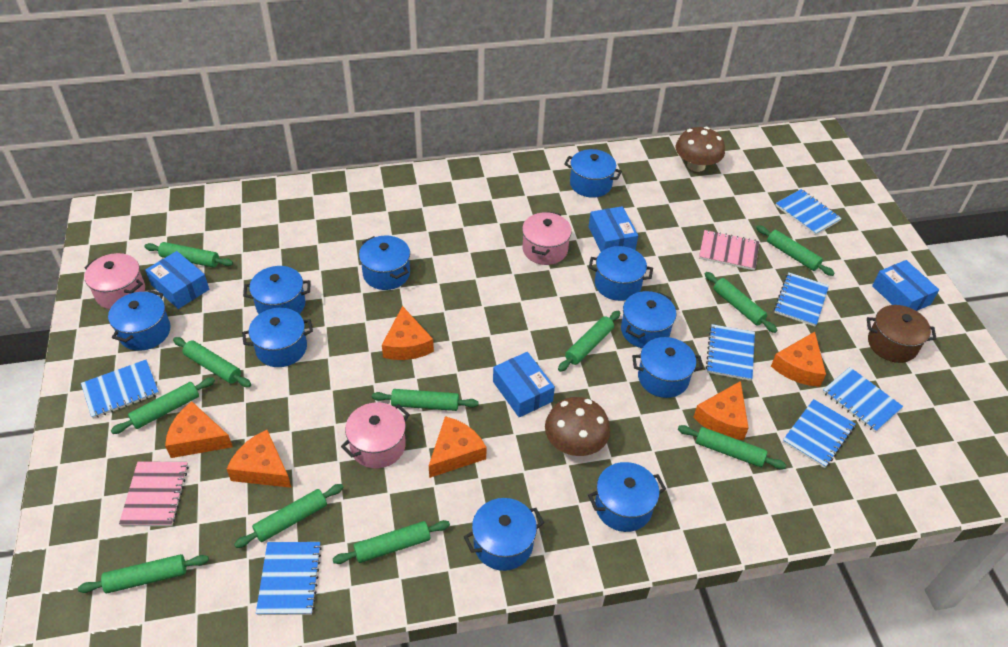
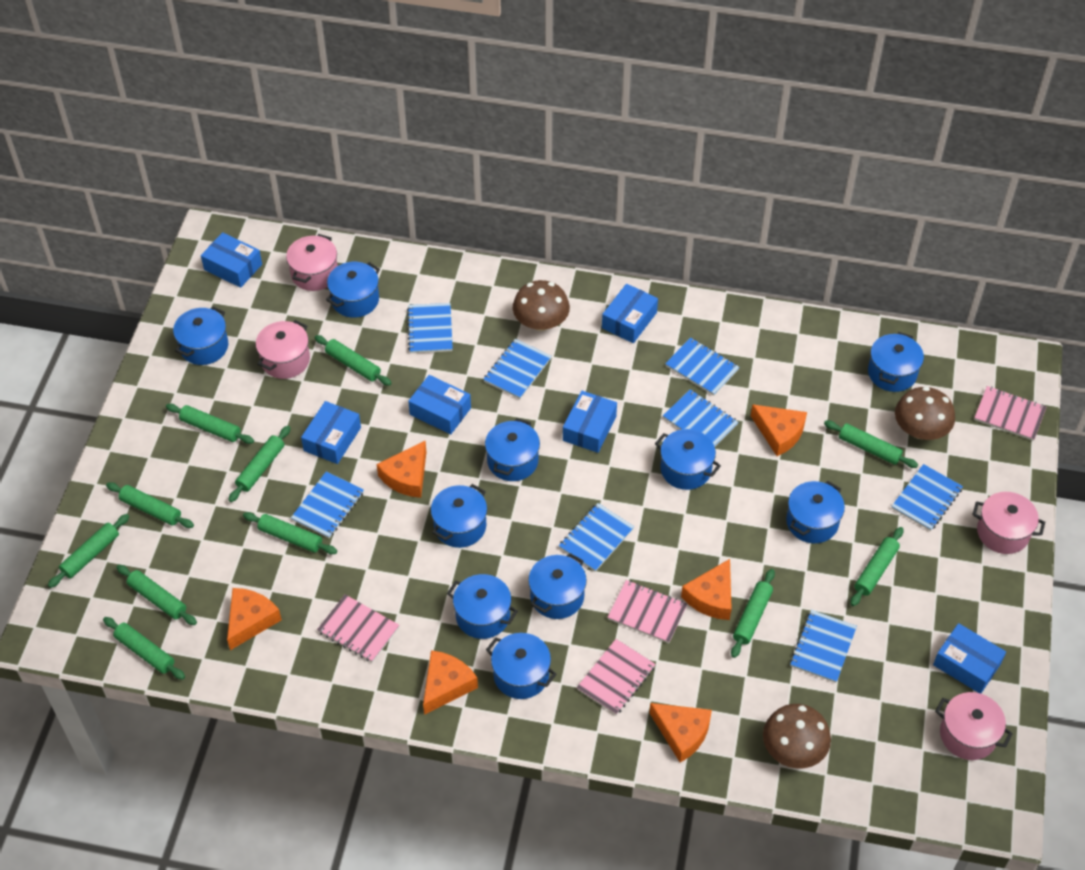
blue box: 4 -> 6
blue notebook: 7 -> 8
brown mushroom: 2 -> 3
brown pot: 1 -> 0
pink notebook: 2 -> 4
pink pot: 3 -> 4

